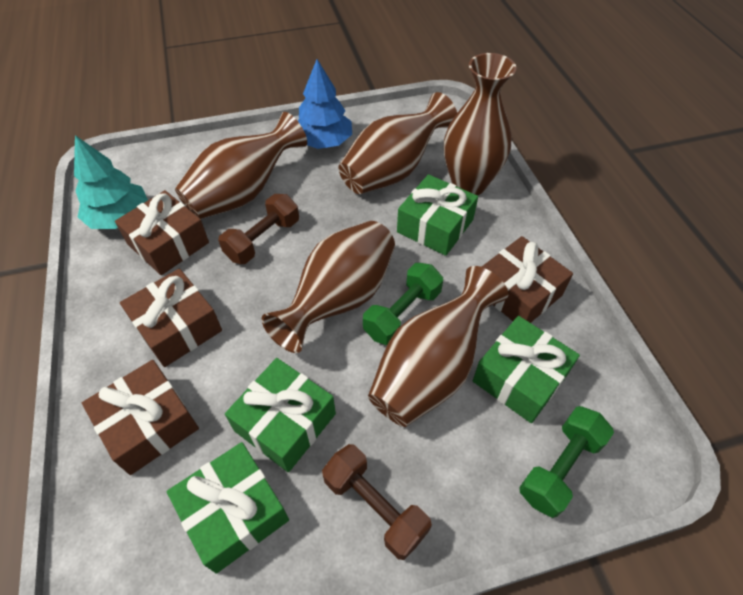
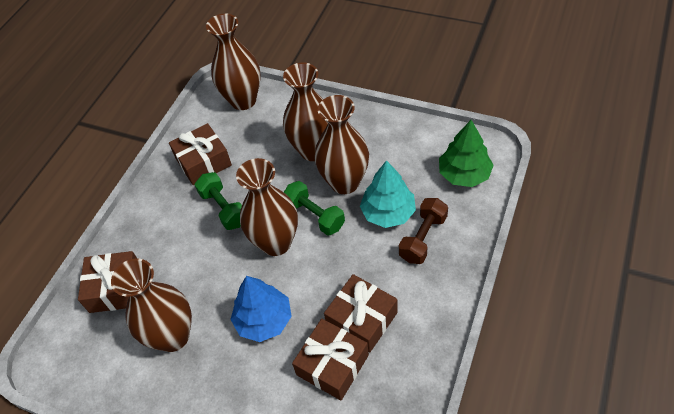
brown dumbbell: 2 -> 1
green gift: 4 -> 0
green tree: 0 -> 1

